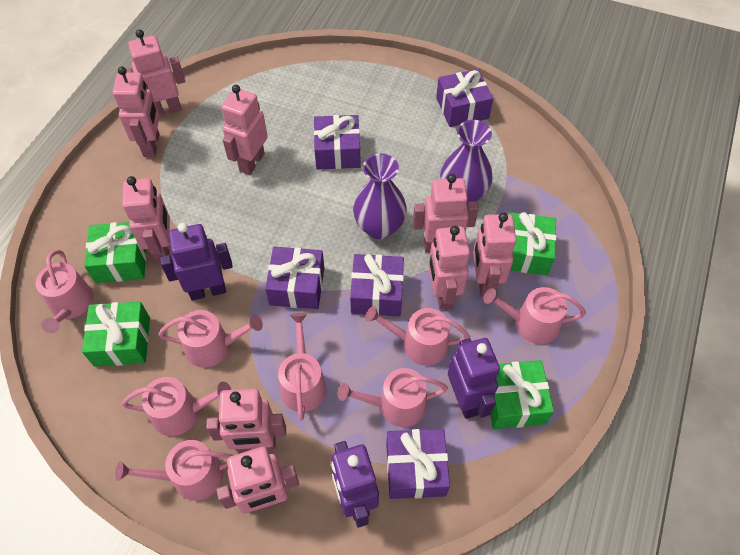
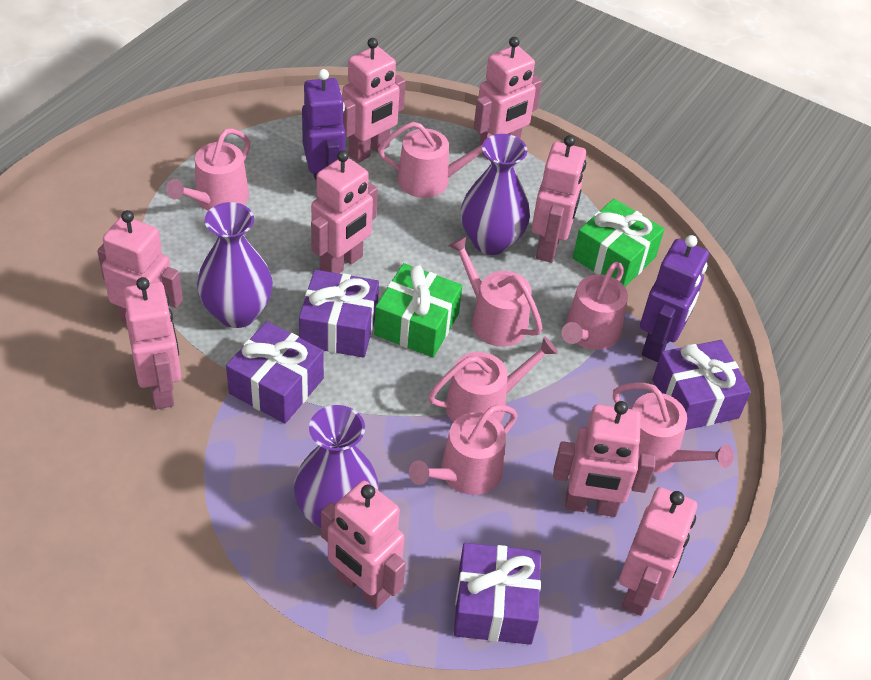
green gift: 4 -> 2
pink watering can: 8 -> 7
purple gift: 5 -> 4
purple robot: 3 -> 2
purple vase: 2 -> 3

